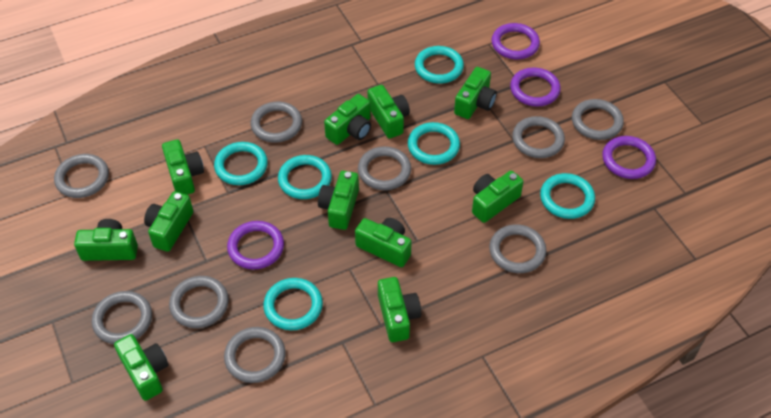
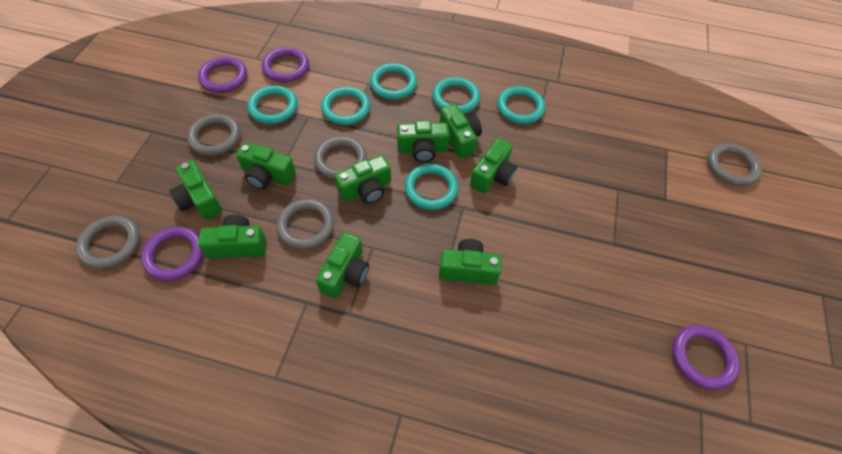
green camera: 11 -> 9
grey ring: 9 -> 5

